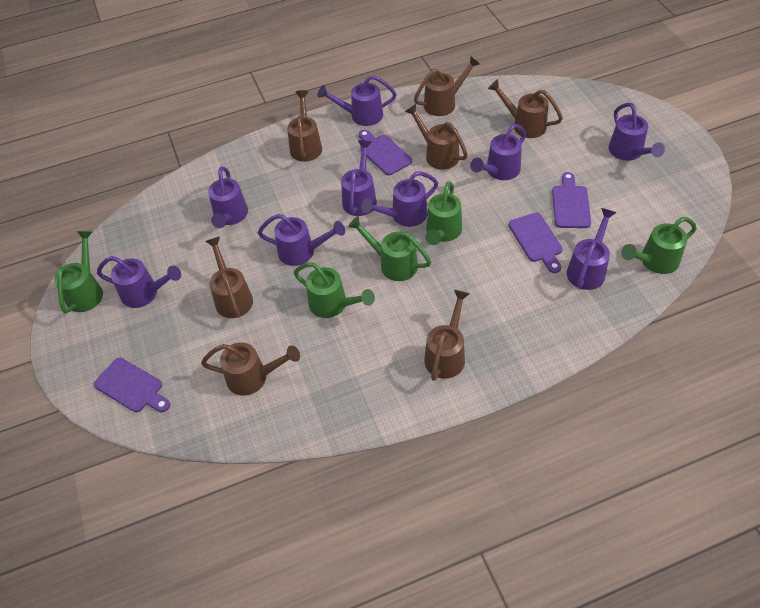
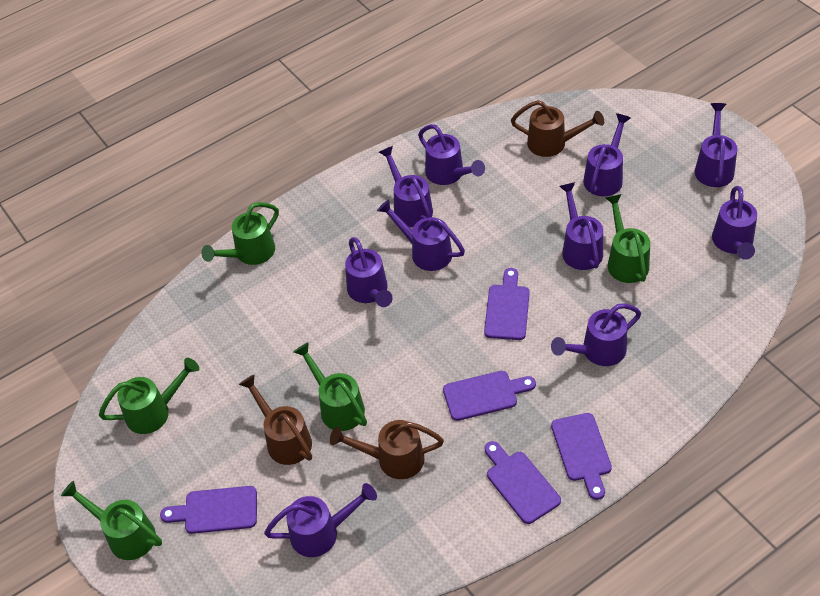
brown watering can: 7 -> 3
purple cutting board: 4 -> 5
purple watering can: 9 -> 10

